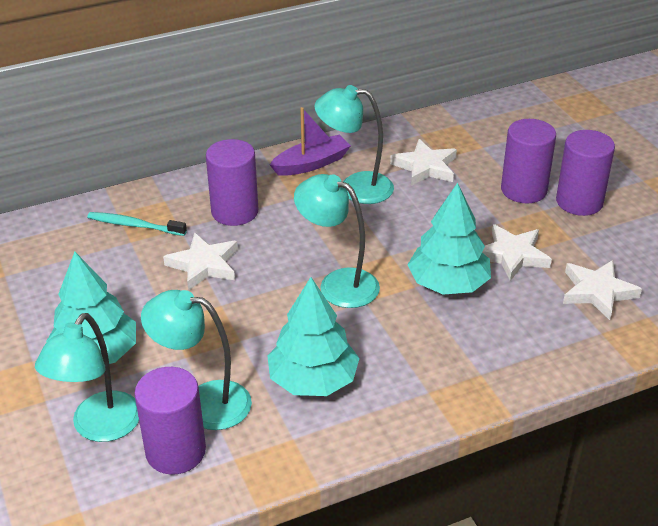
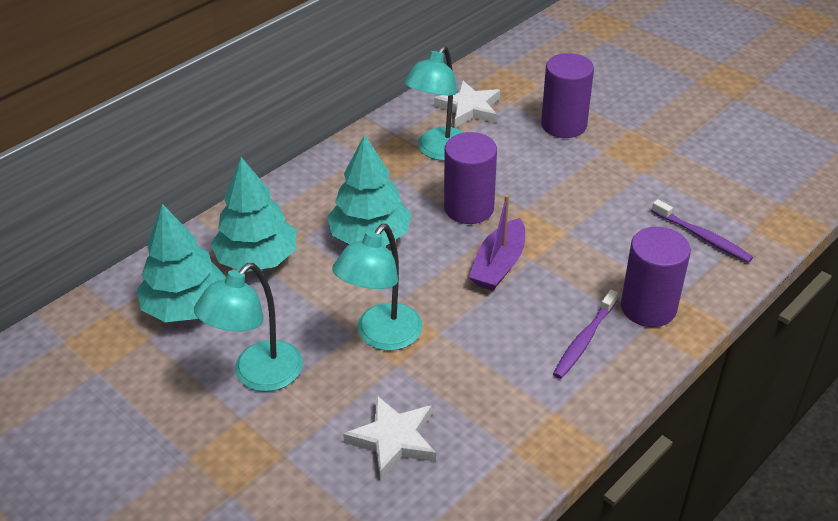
purple cylinder: 4 -> 3
purple toothbrush: 0 -> 2
turquoise lamp: 4 -> 3
turquoise toothbrush: 1 -> 0
white star: 4 -> 2

